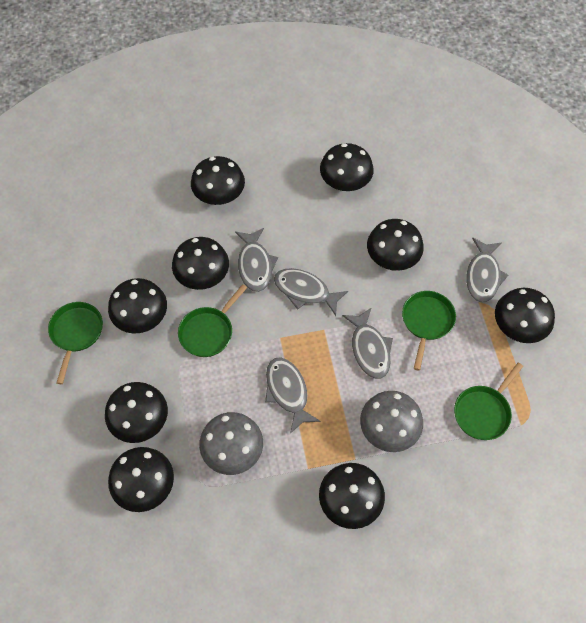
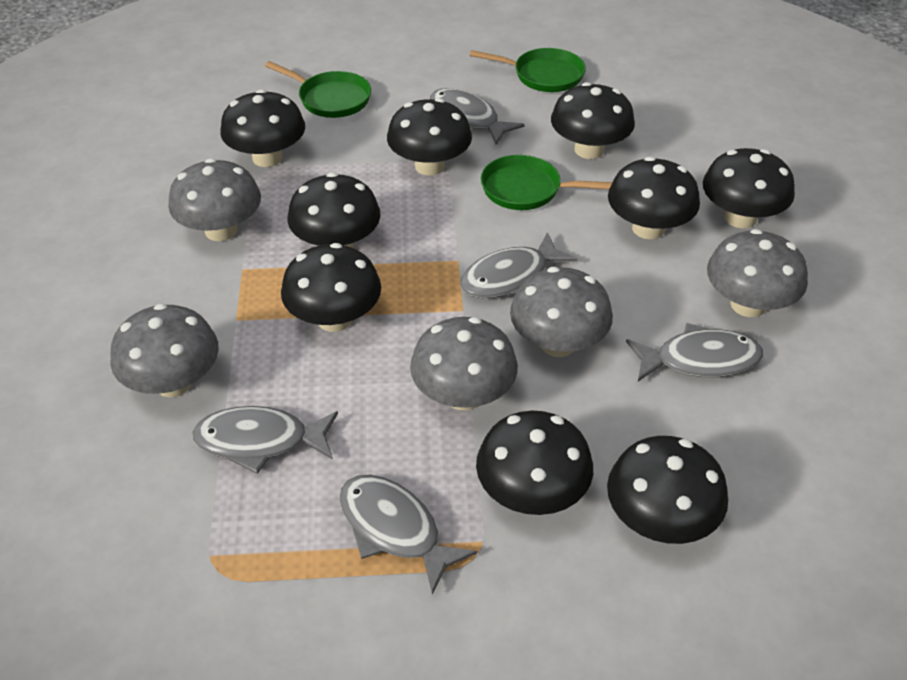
green pan: 4 -> 3
grey mushroom: 2 -> 5

